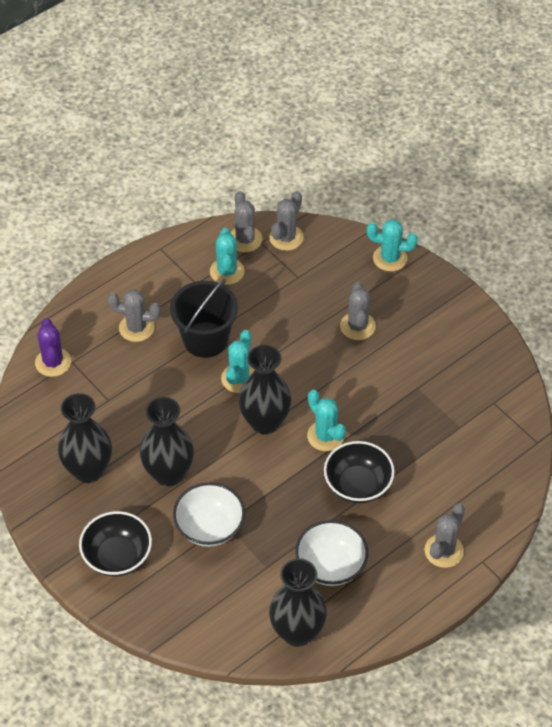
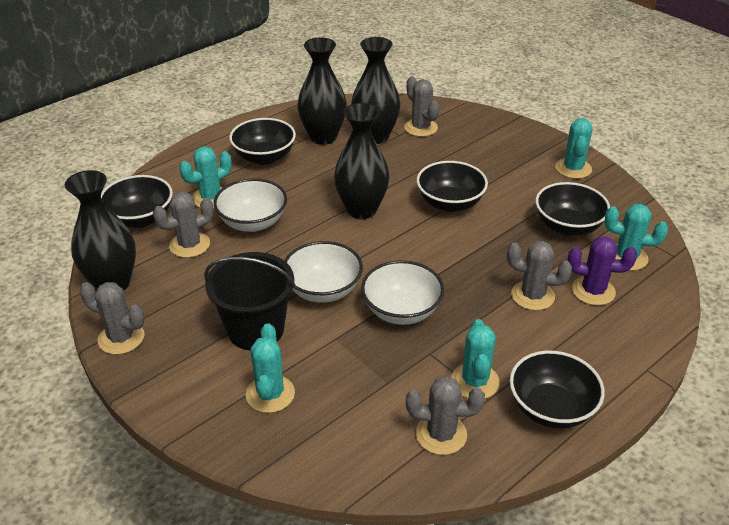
black bowl: 2 -> 5
turquoise cactus: 4 -> 5
white bowl: 2 -> 3

